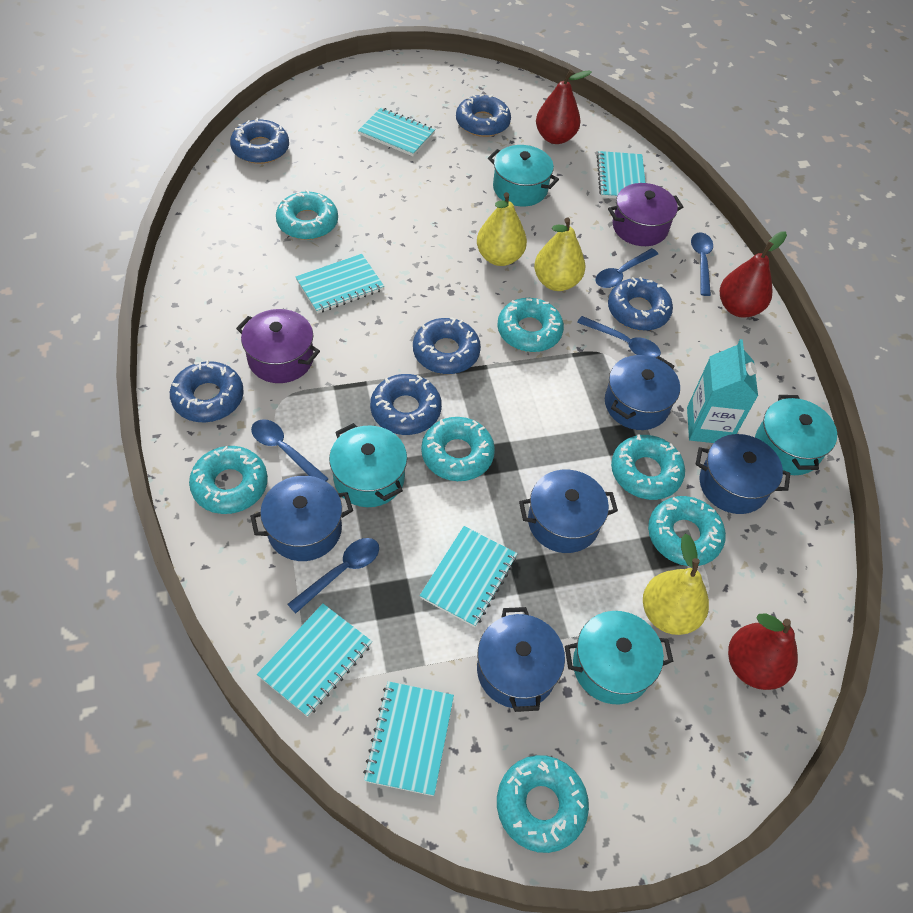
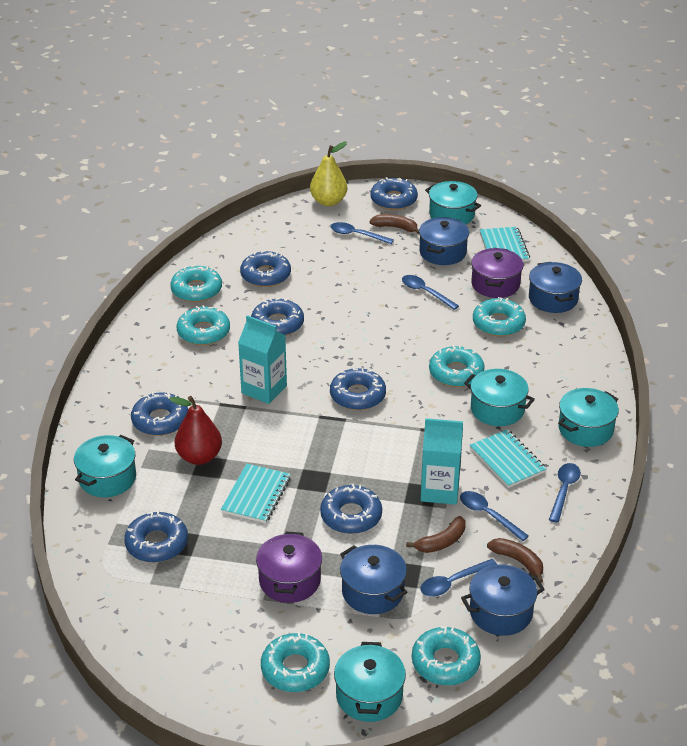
blue donut: 6 -> 7
blue pot: 5 -> 4
brown banana: 0 -> 3
red pear: 3 -> 1
turquoise carton: 1 -> 2
turquoise donut: 7 -> 6
turquoise notebook: 6 -> 3
turquoise pot: 4 -> 5
yellow pear: 3 -> 1

